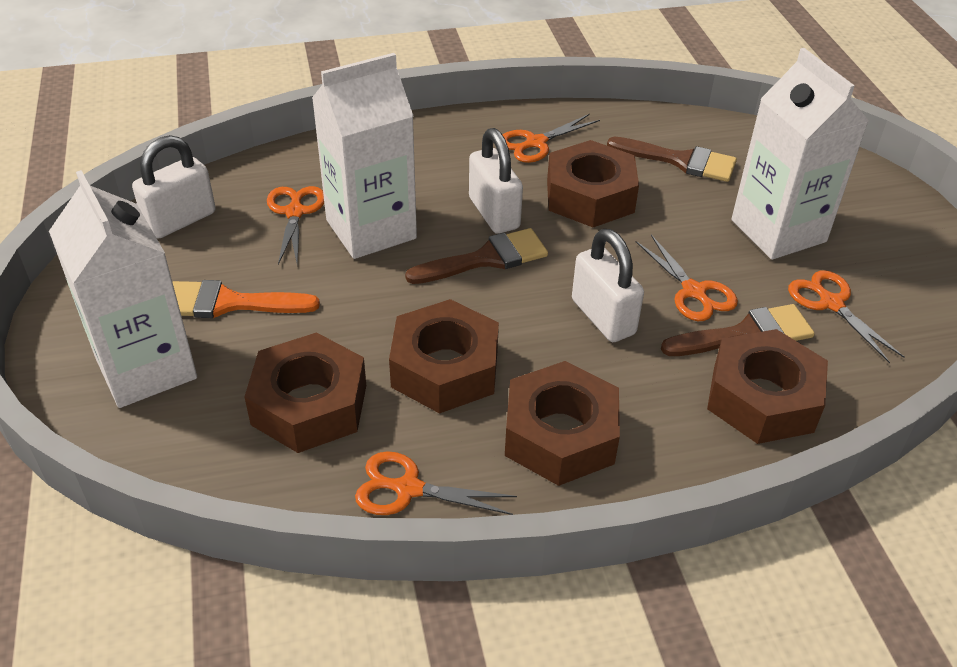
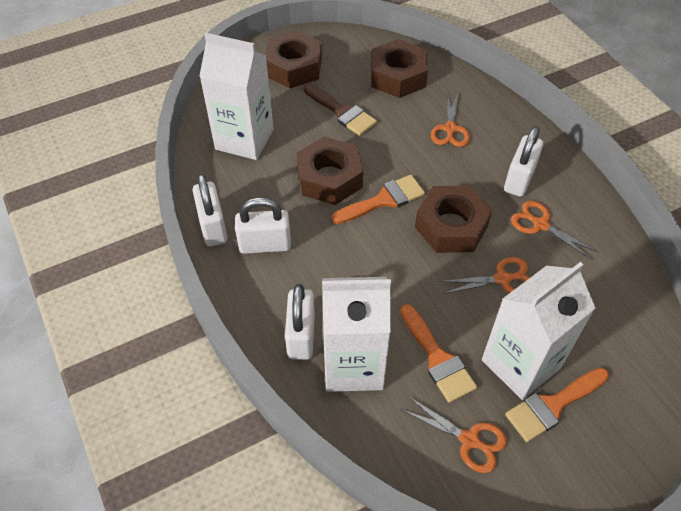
brown brush: 3 -> 1
brown nut: 5 -> 4
orange brush: 1 -> 3
orange scissors: 5 -> 4
white padlock: 3 -> 4

